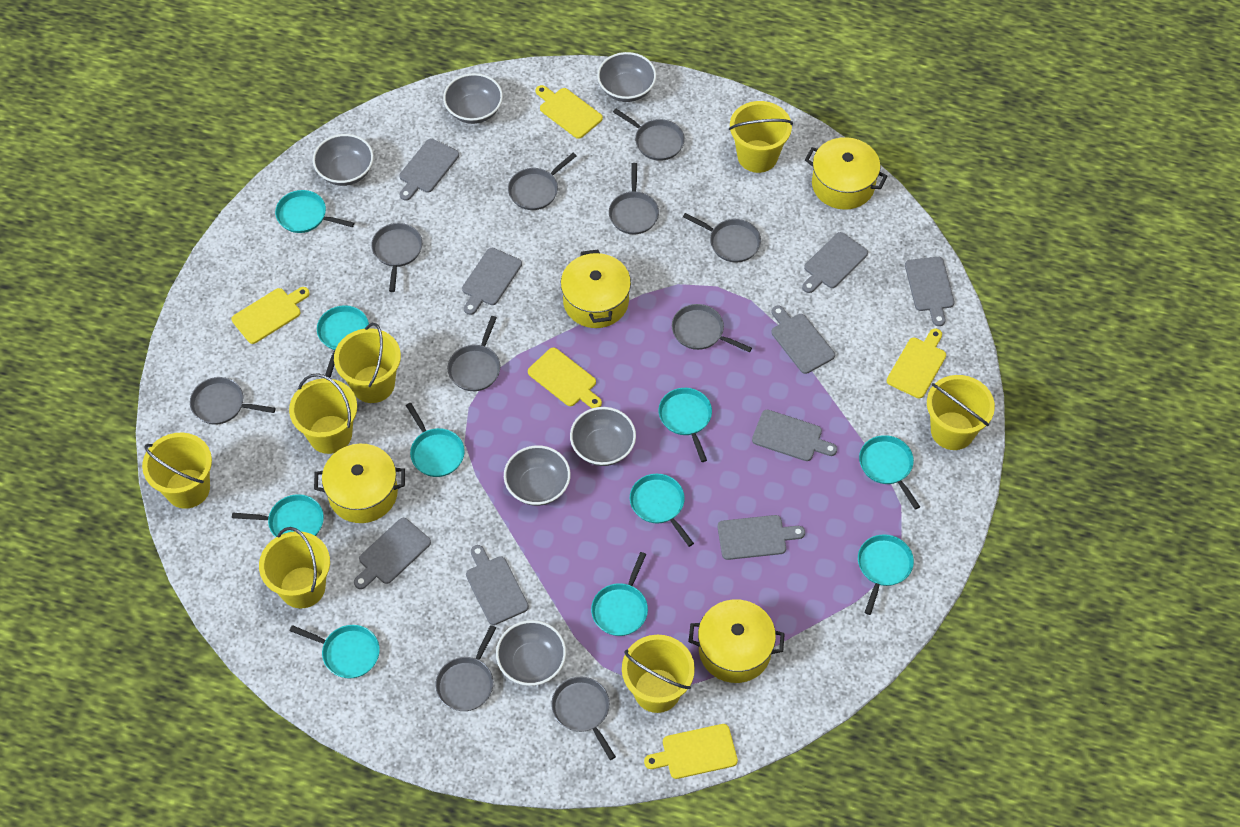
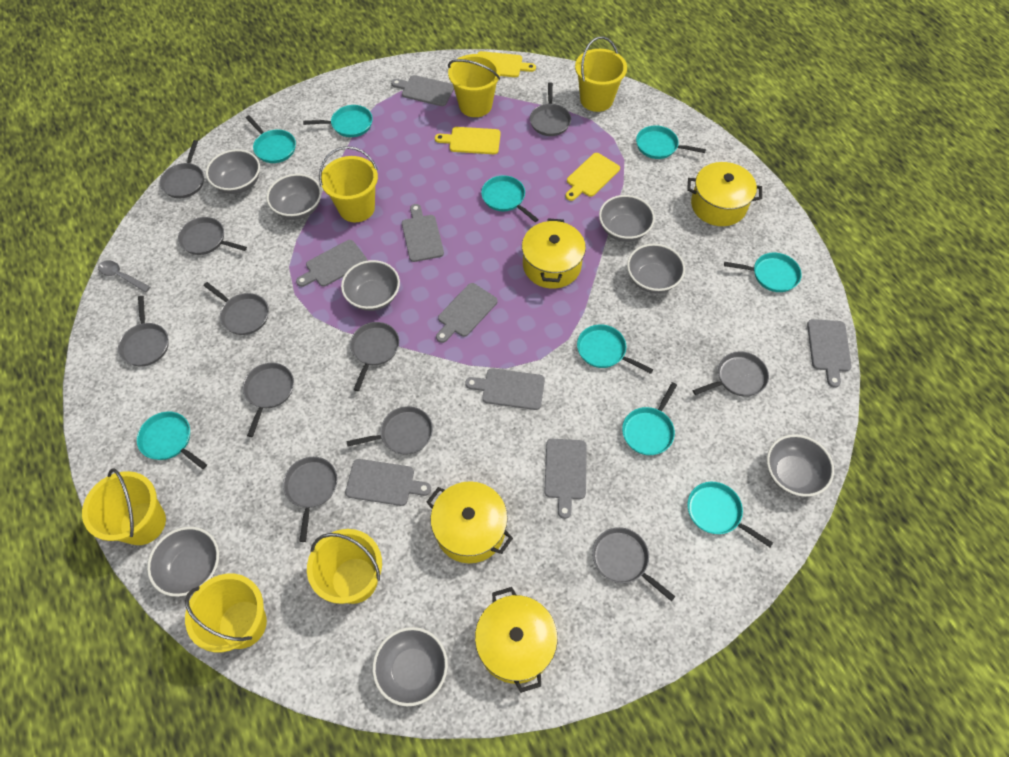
grey bowl: 6 -> 8
grey cutting board: 9 -> 8
grey pan: 10 -> 11
grey spoon: 0 -> 1
turquoise pan: 10 -> 9
yellow bucket: 7 -> 6
yellow cutting board: 5 -> 3

